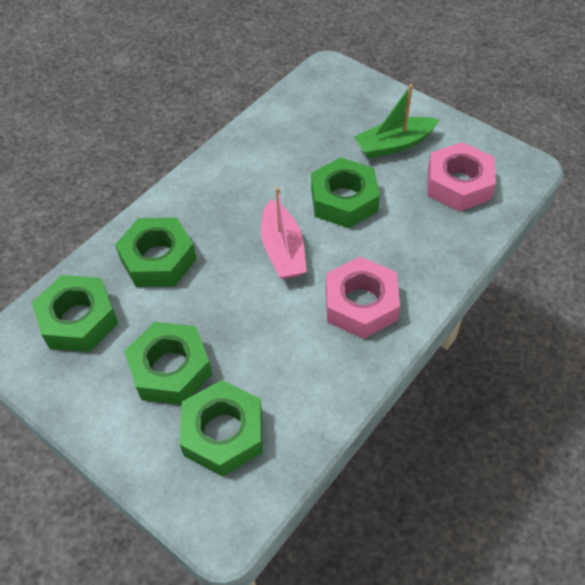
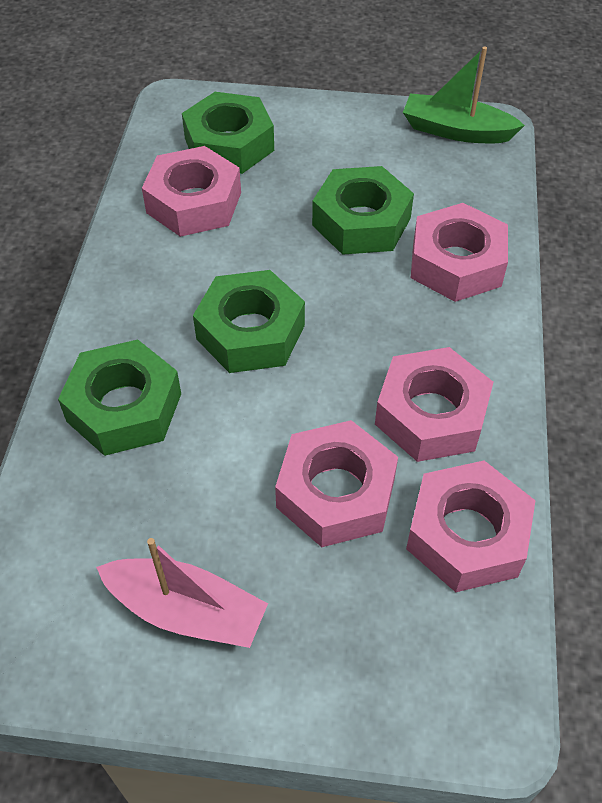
green nut: 5 -> 4
pink nut: 2 -> 5

